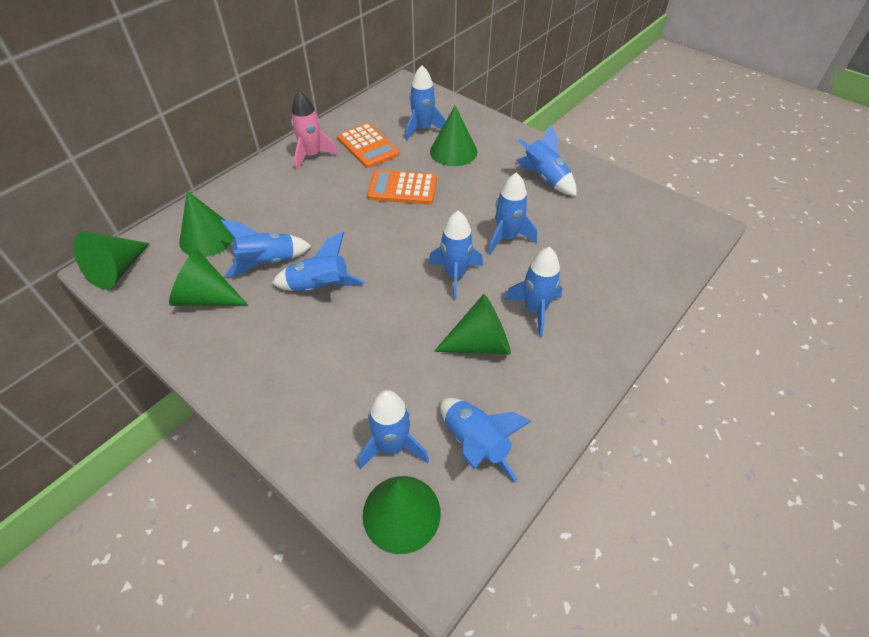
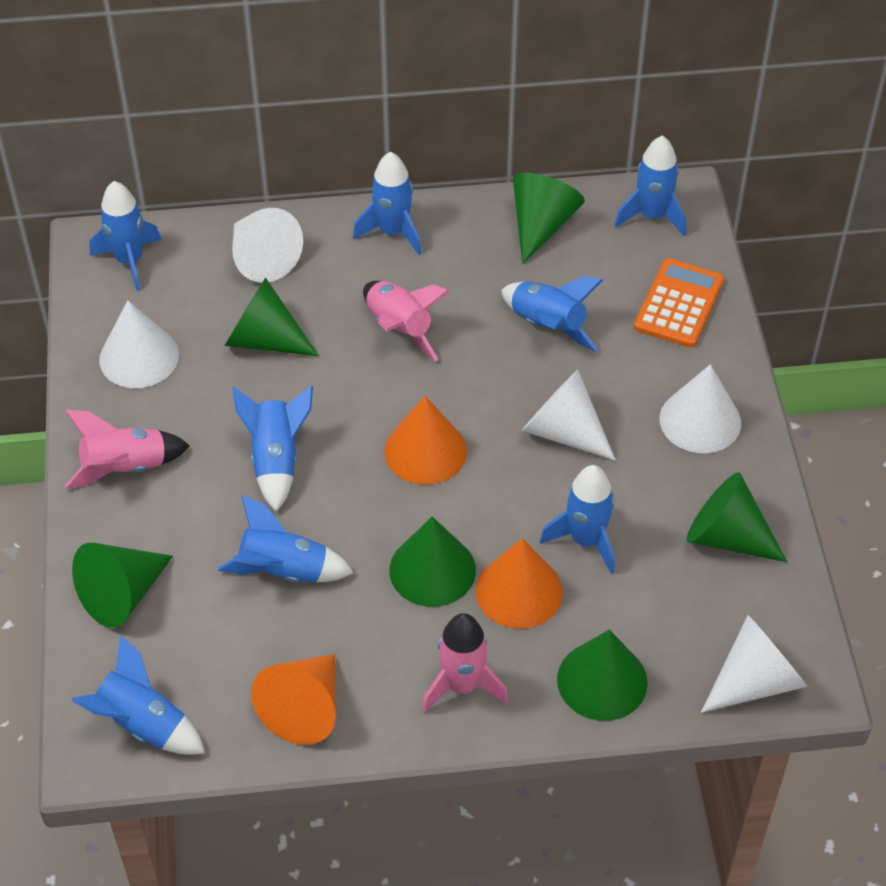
blue rocket: 9 -> 8
orange calculator: 2 -> 1
orange cone: 0 -> 3
pink rocket: 1 -> 3
white cone: 0 -> 5

